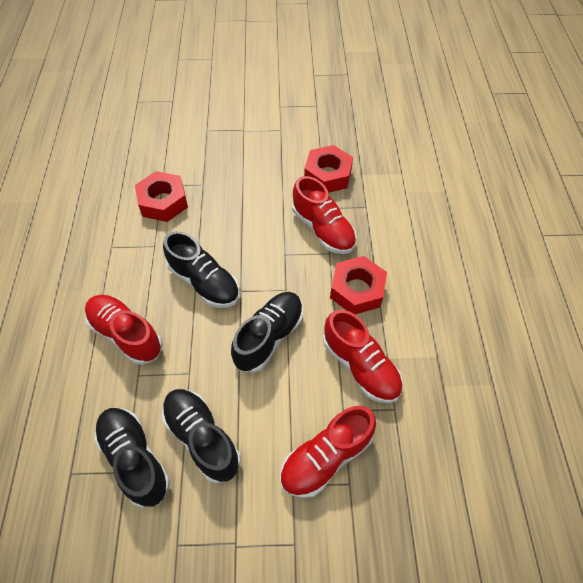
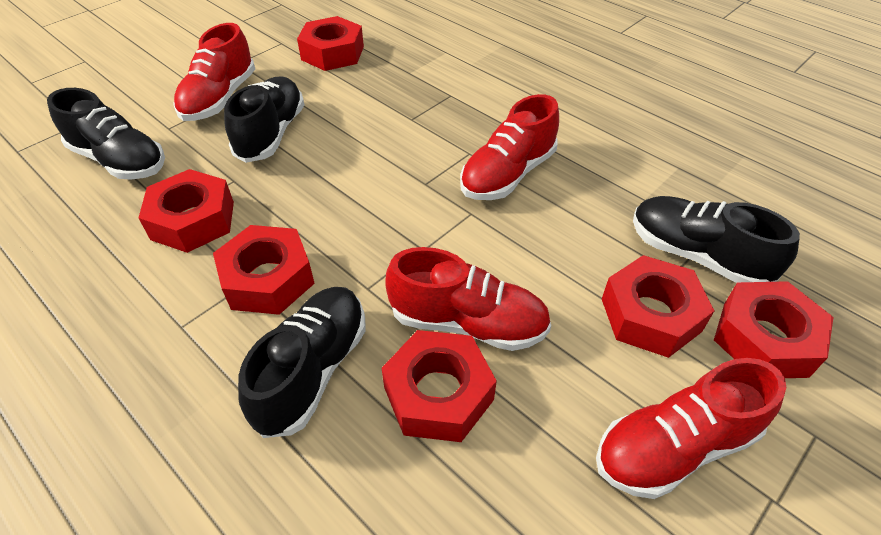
red nut: 3 -> 6

